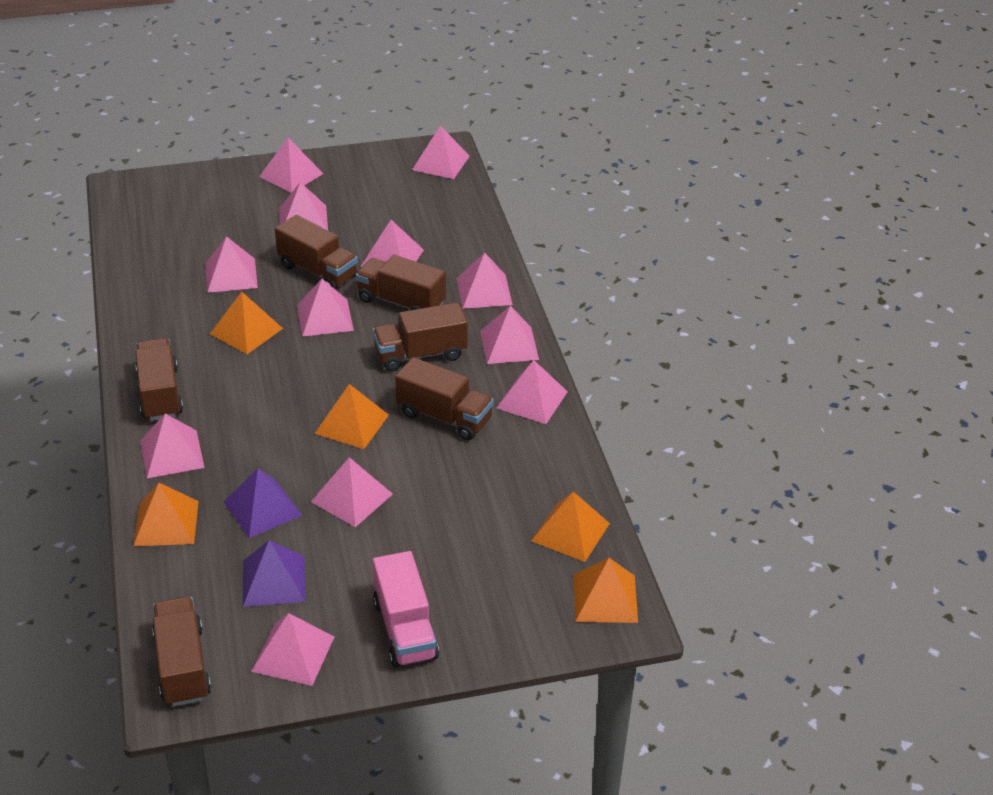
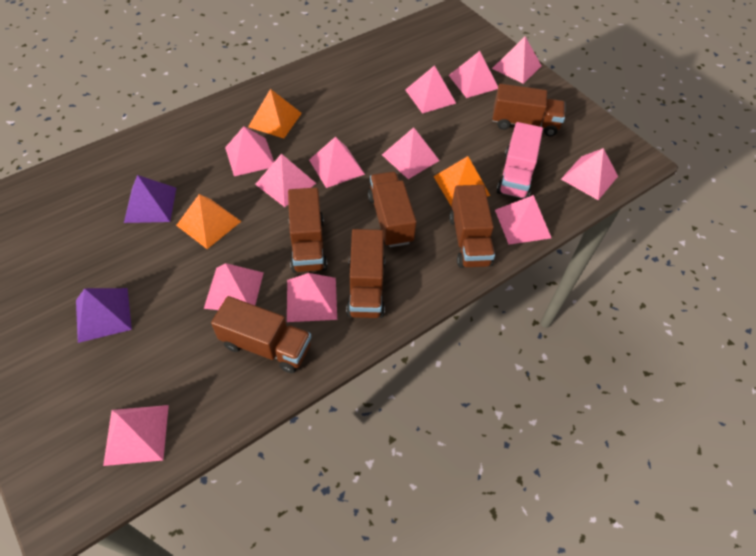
orange pyramid: 5 -> 3

